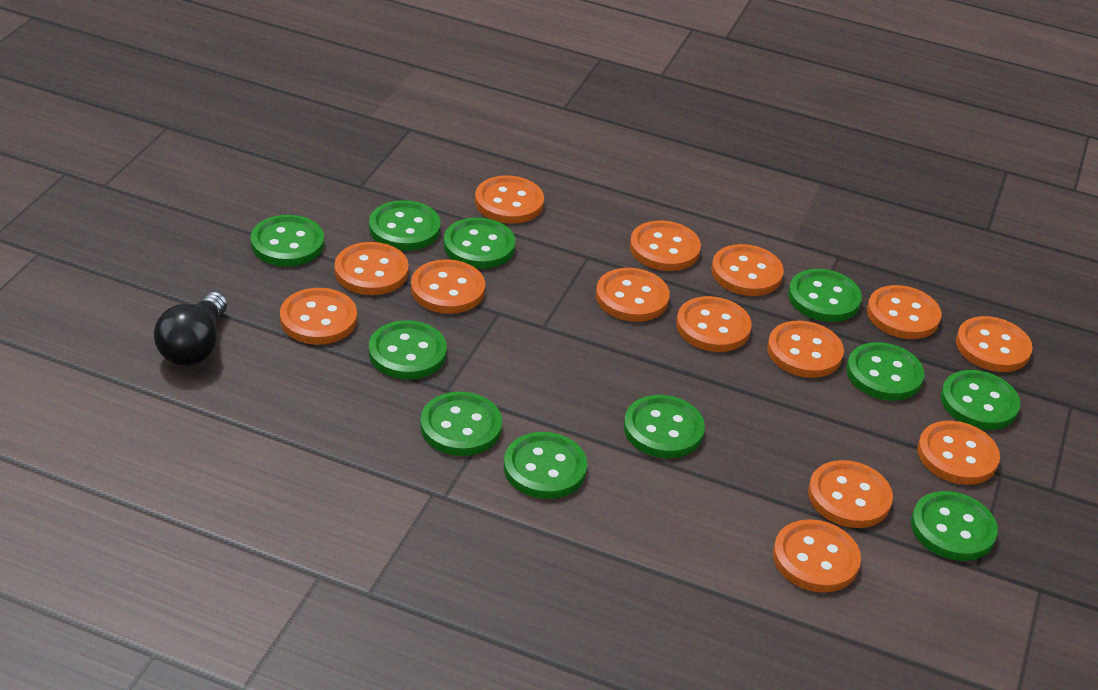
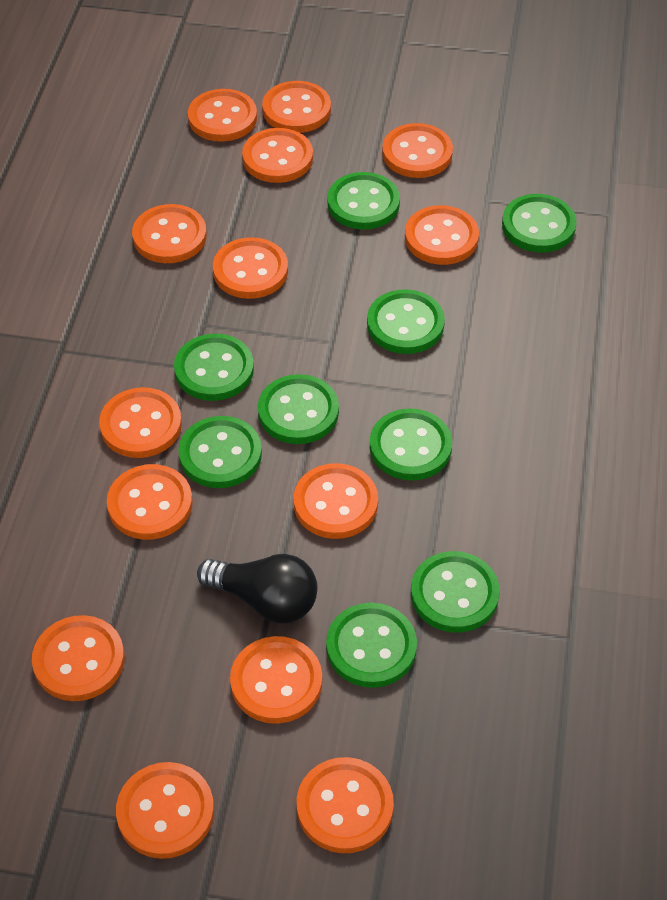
green button: 11 -> 9

